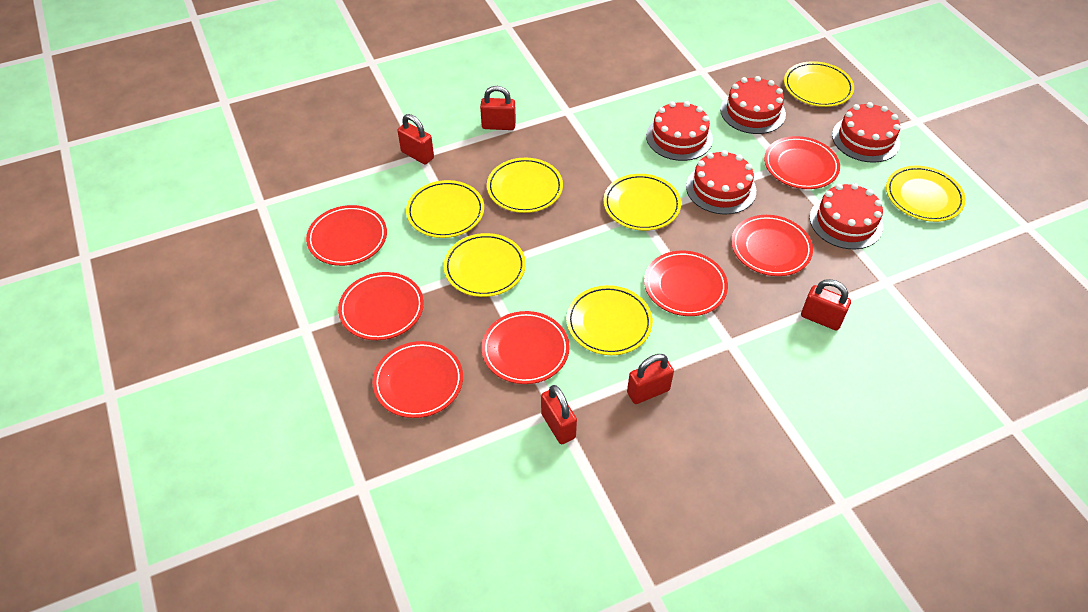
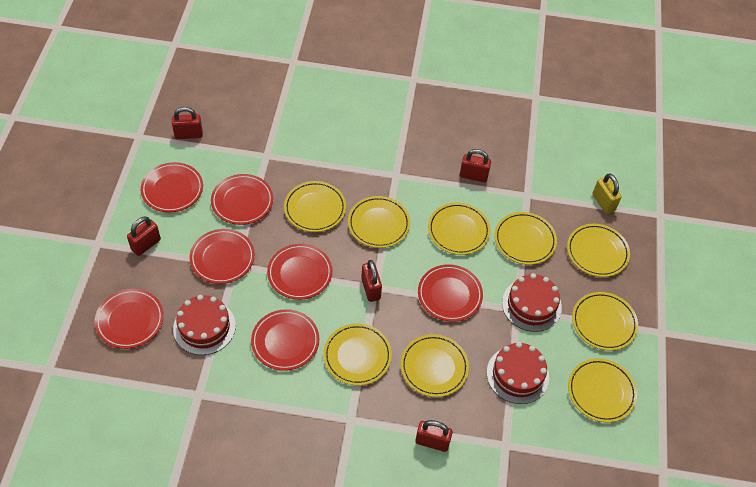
red cake: 5 -> 3
yellow padlock: 0 -> 1
yellow plate: 7 -> 9

